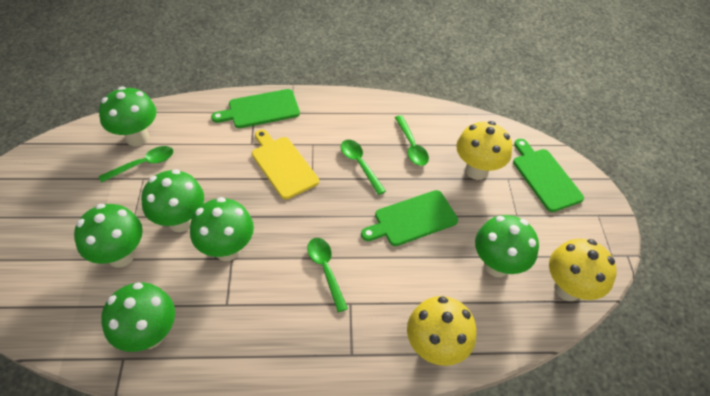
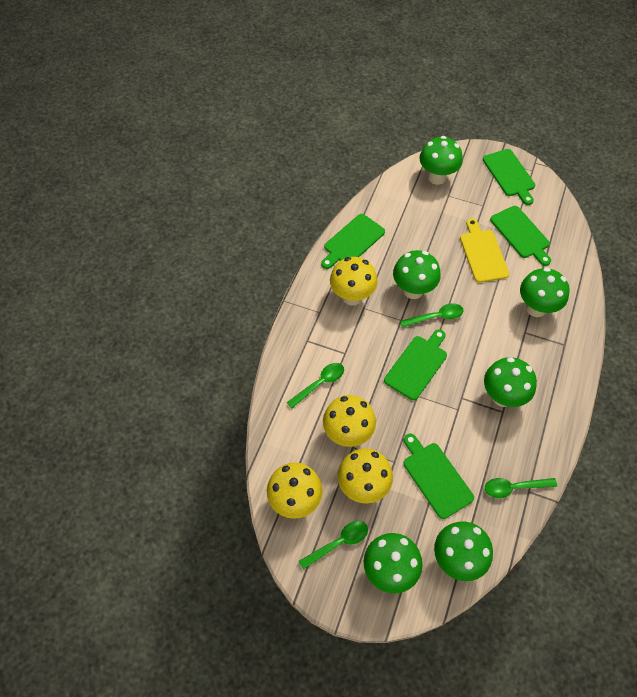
green cutting board: 3 -> 5
yellow mushroom: 3 -> 4

